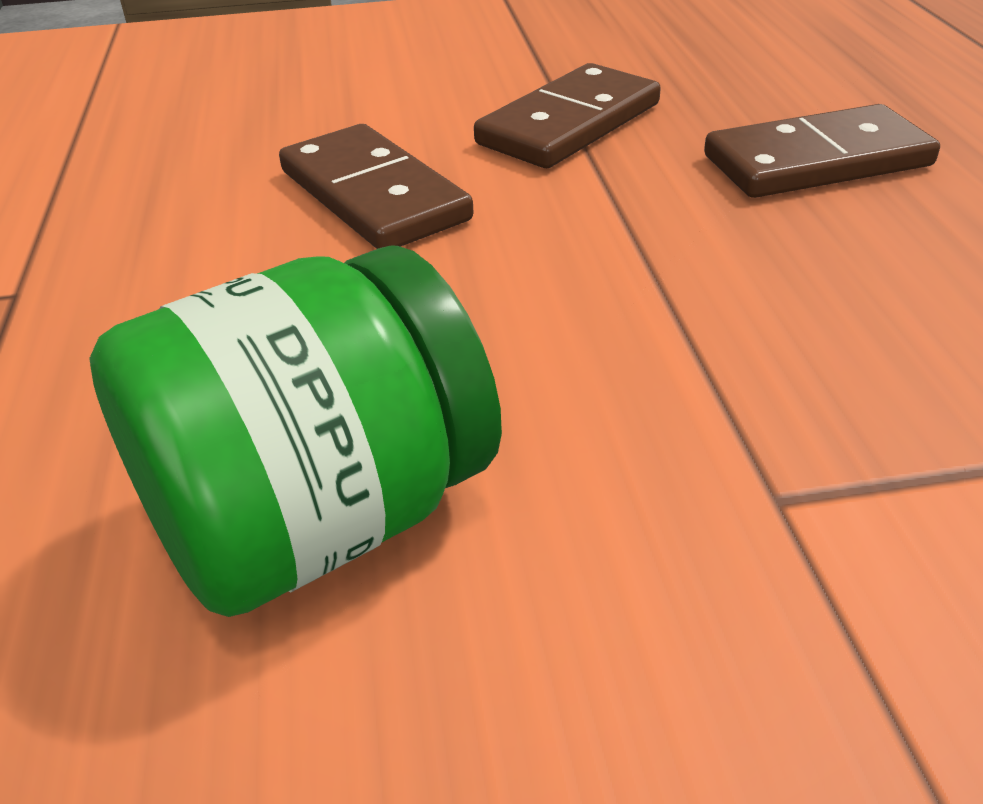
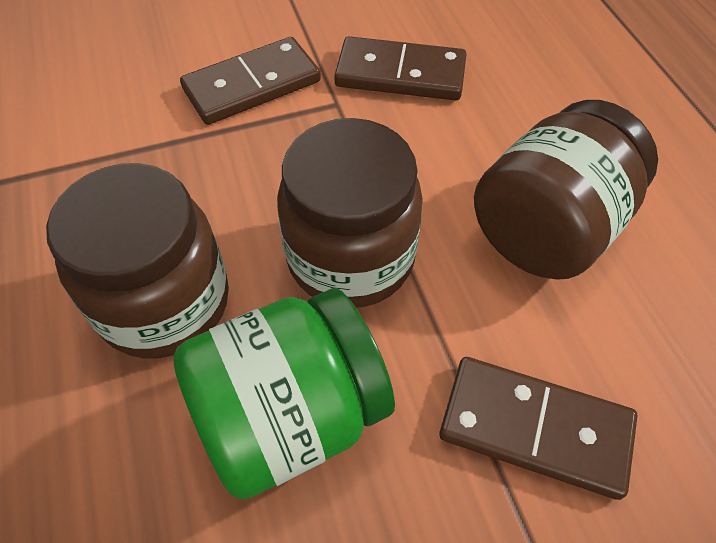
brown jar: 0 -> 3

